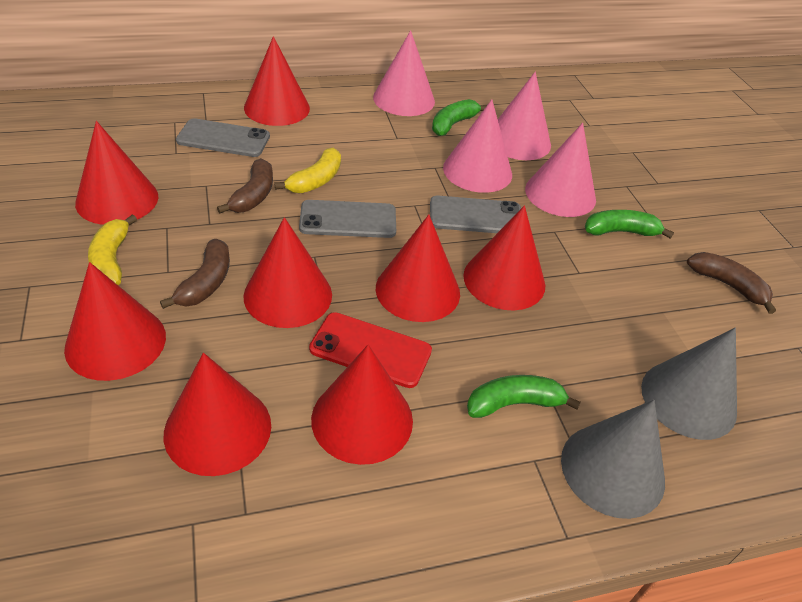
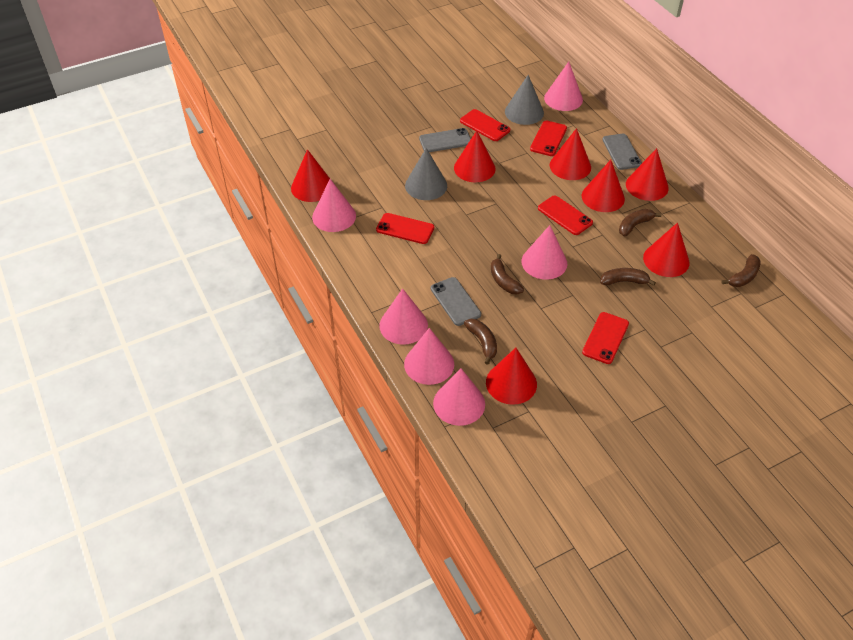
brown banana: 3 -> 5
green banana: 3 -> 0
pink cone: 4 -> 6
red cone: 8 -> 7
red phone: 1 -> 5
yellow banana: 2 -> 0

